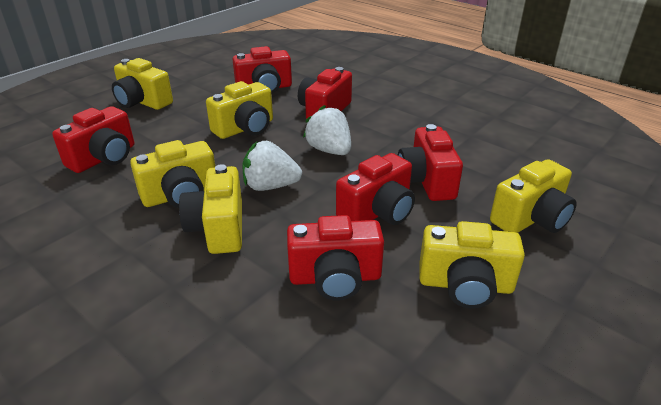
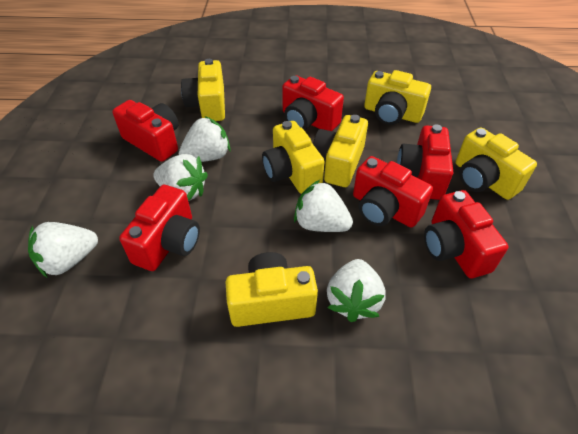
white strawberry: 2 -> 5

